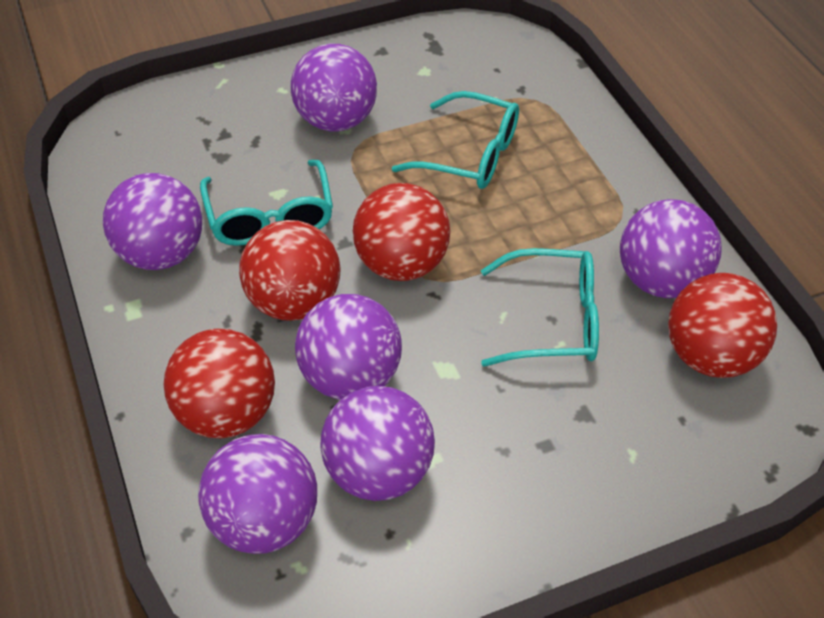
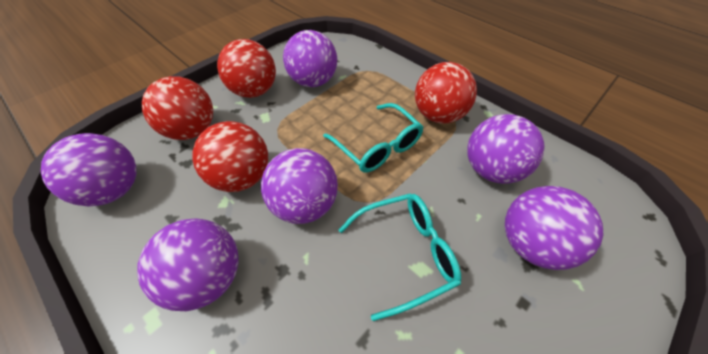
turquoise glasses: 3 -> 2

